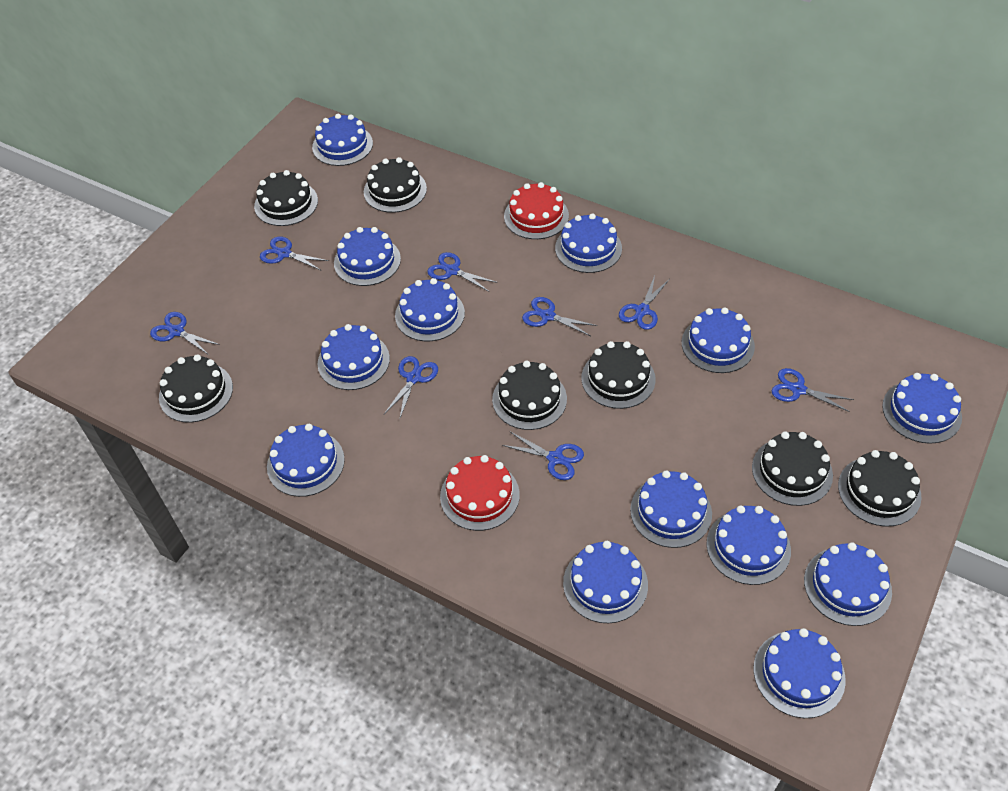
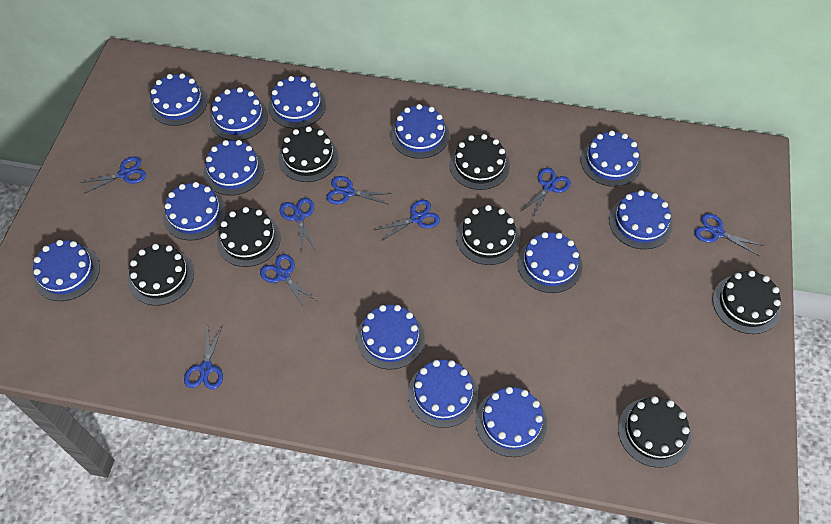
red cake: 2 -> 0

